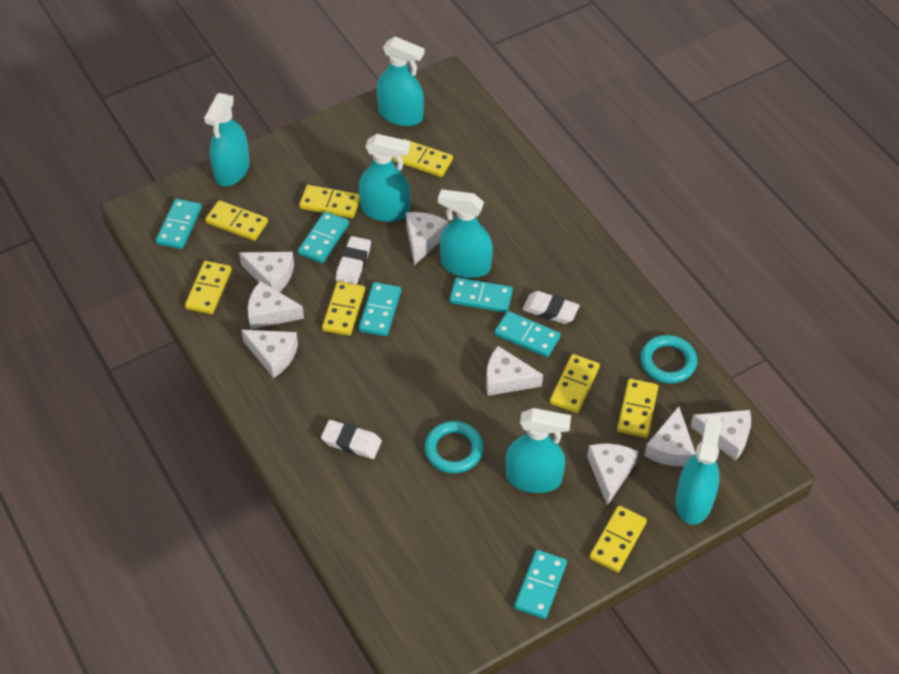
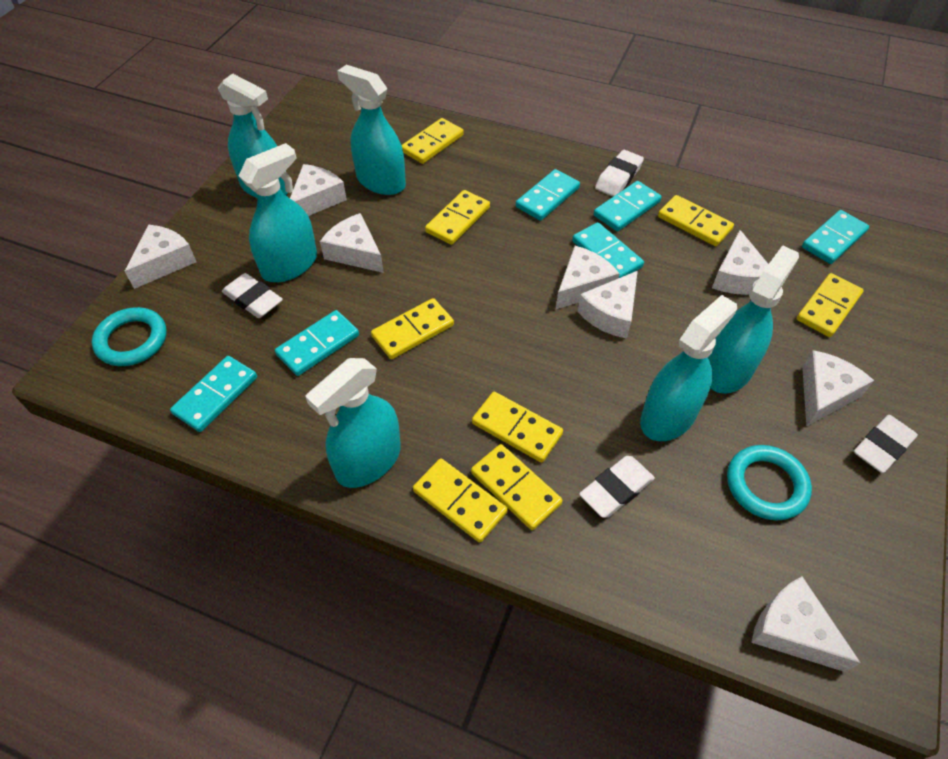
white eraser: 3 -> 4

